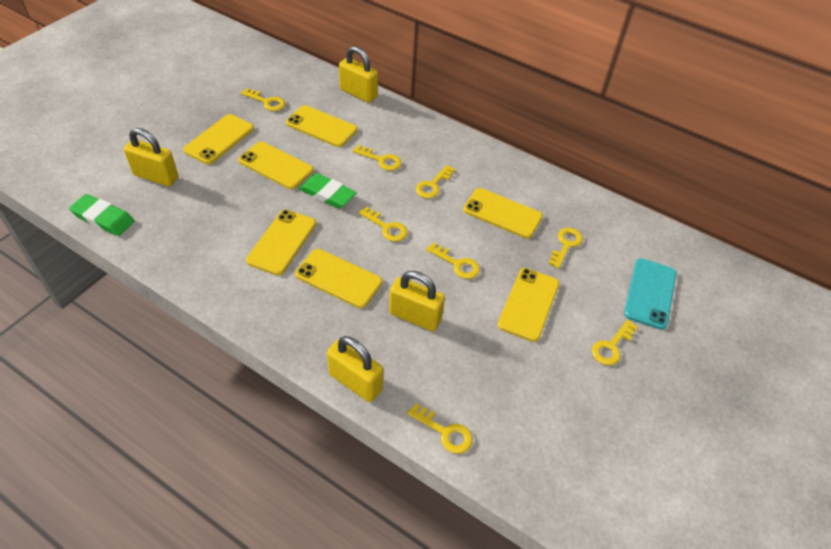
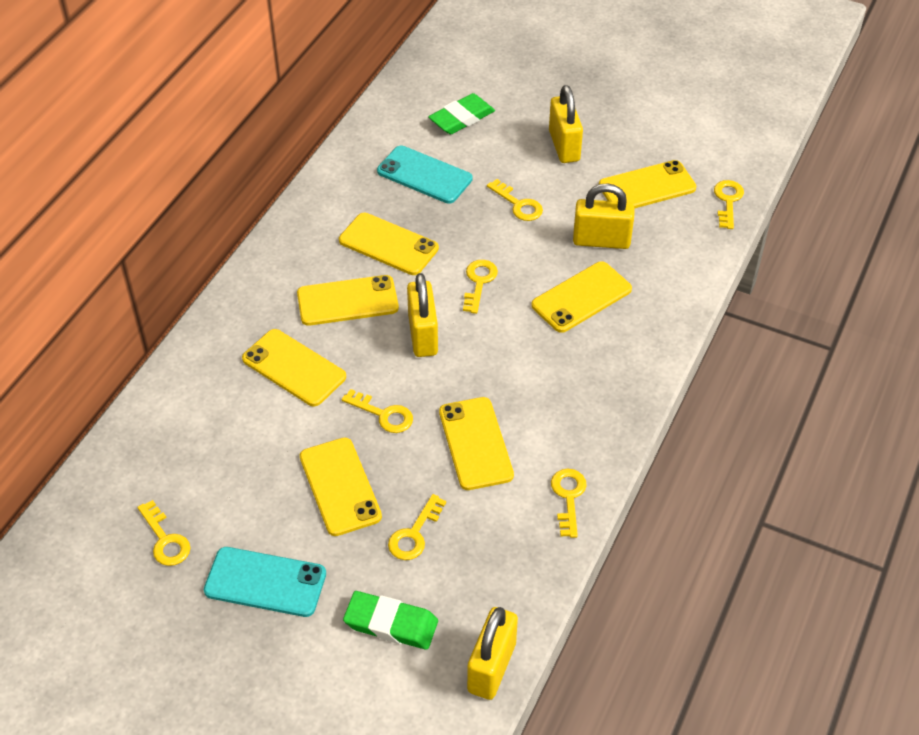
turquoise phone: 1 -> 2
yellow key: 8 -> 7

